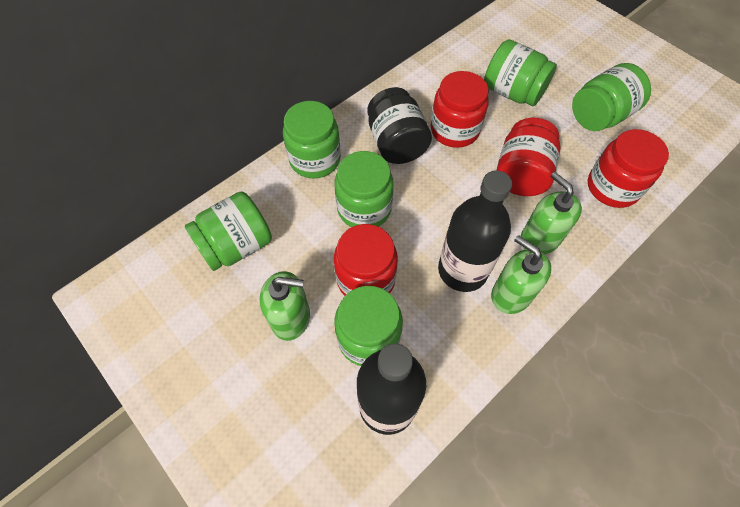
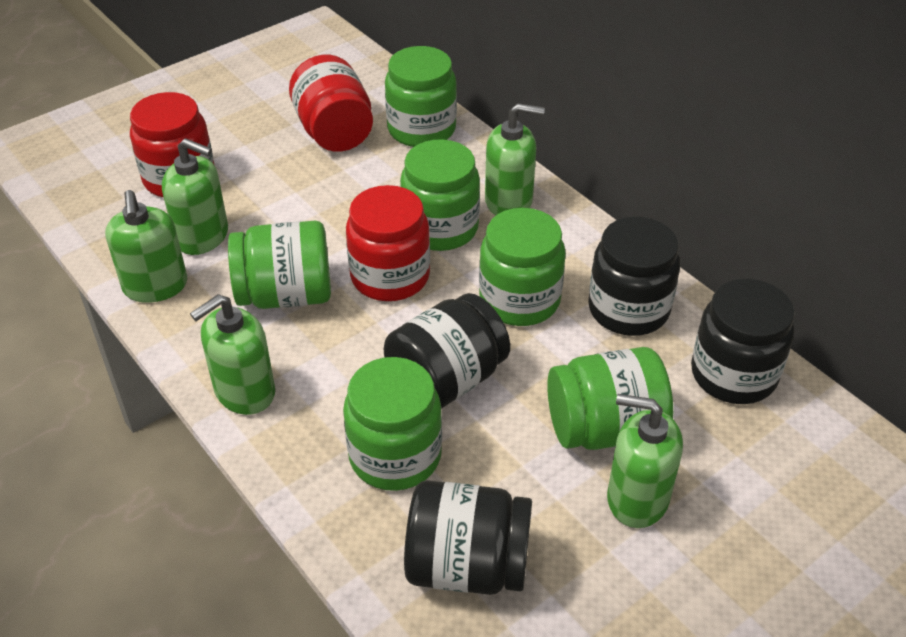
black bottle: 2 -> 0
black jar: 1 -> 4
green soap dispenser: 3 -> 5
red jar: 4 -> 3

